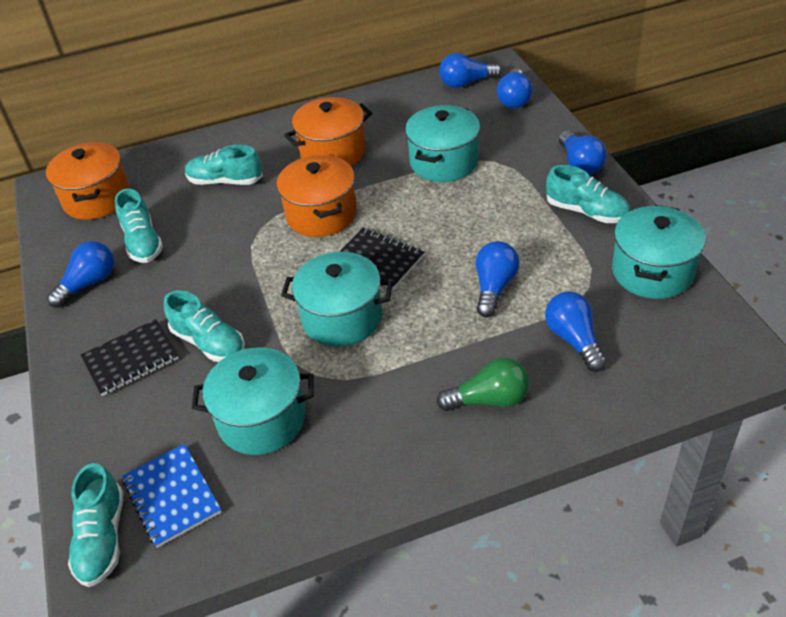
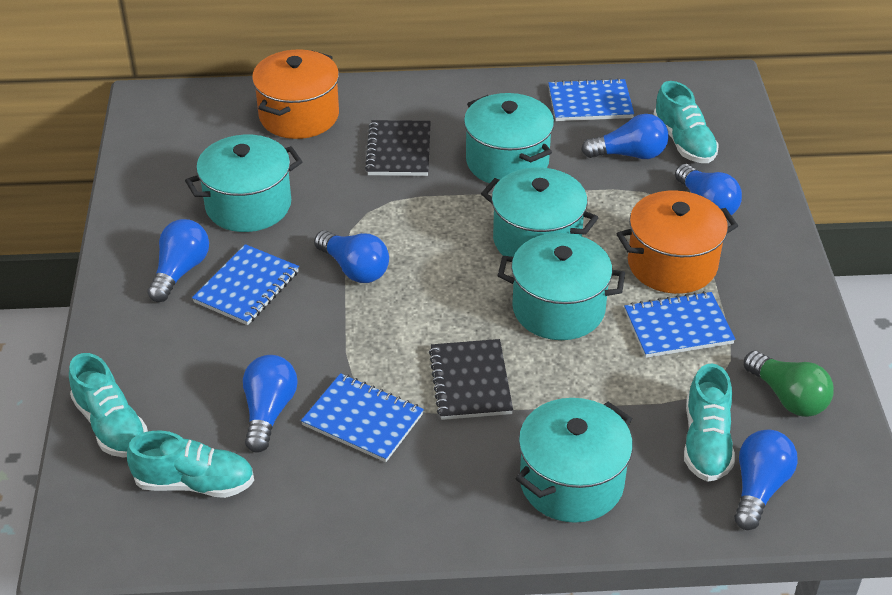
blue notebook: 1 -> 4
orange pot: 3 -> 2
turquoise pot: 4 -> 5
turquoise shoe: 5 -> 4

